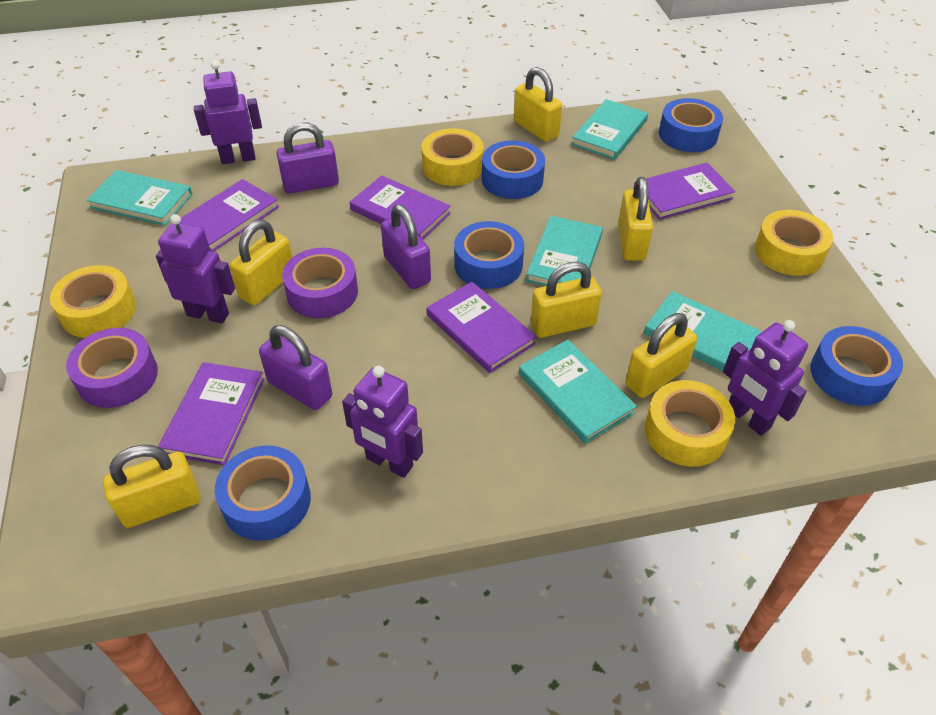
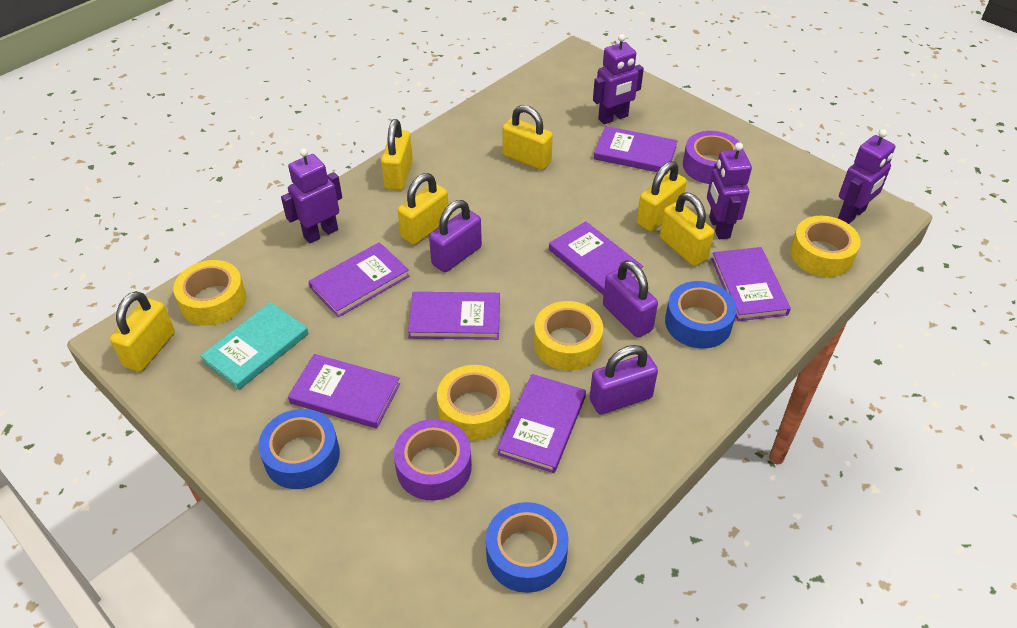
blue tape: 5 -> 3
purple book: 5 -> 7
turquoise book: 5 -> 1

